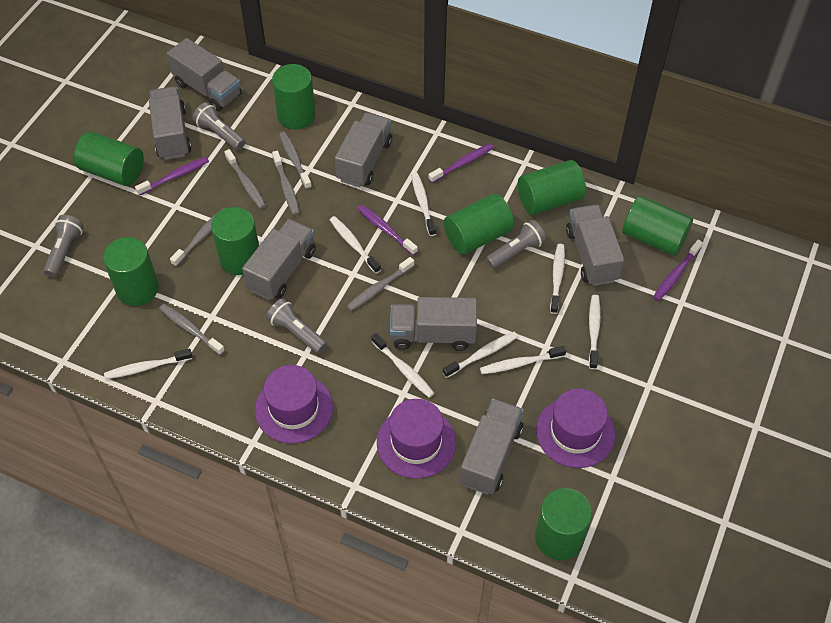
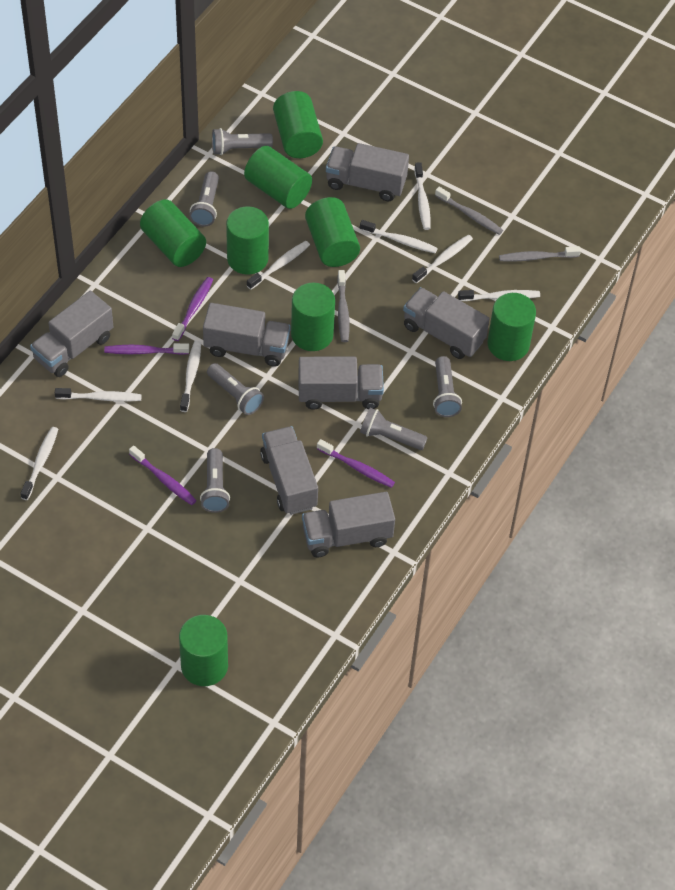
grey flashlight: 4 -> 6
grey toothbrush: 6 -> 3
purple hat: 3 -> 0

